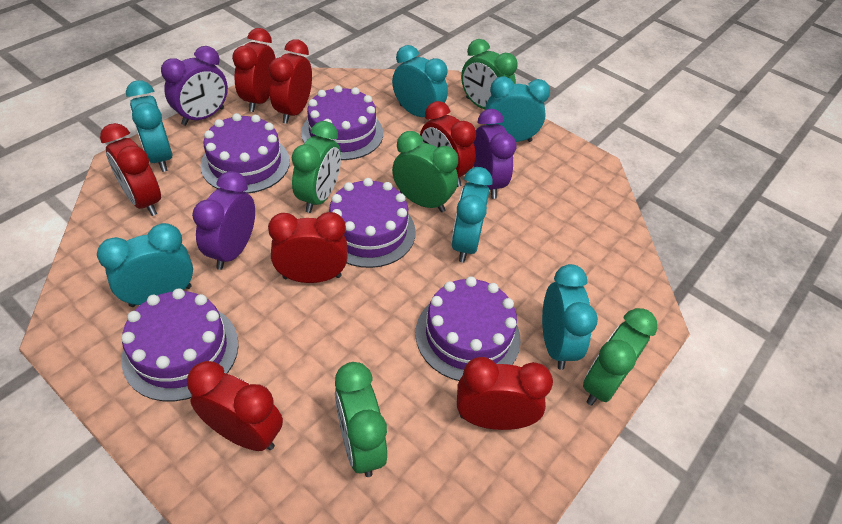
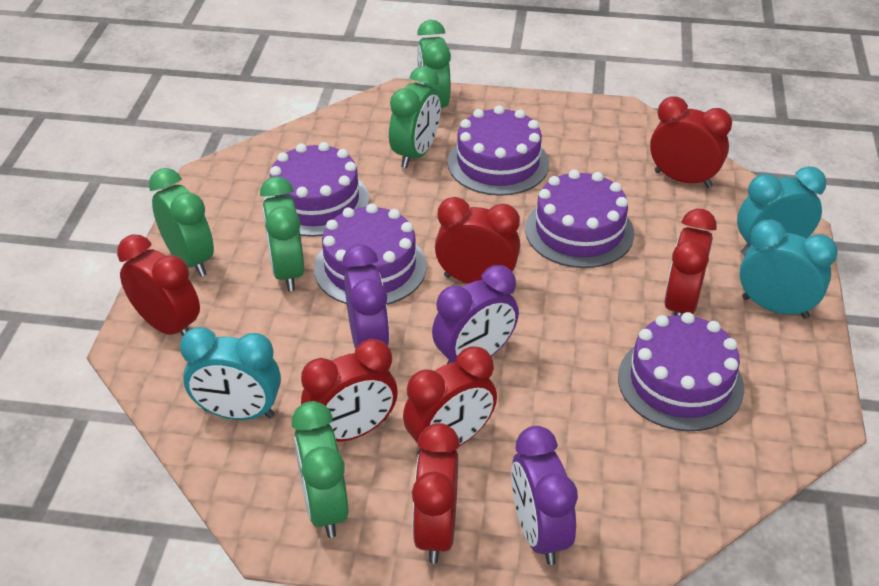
turquoise clock: 6 -> 3

